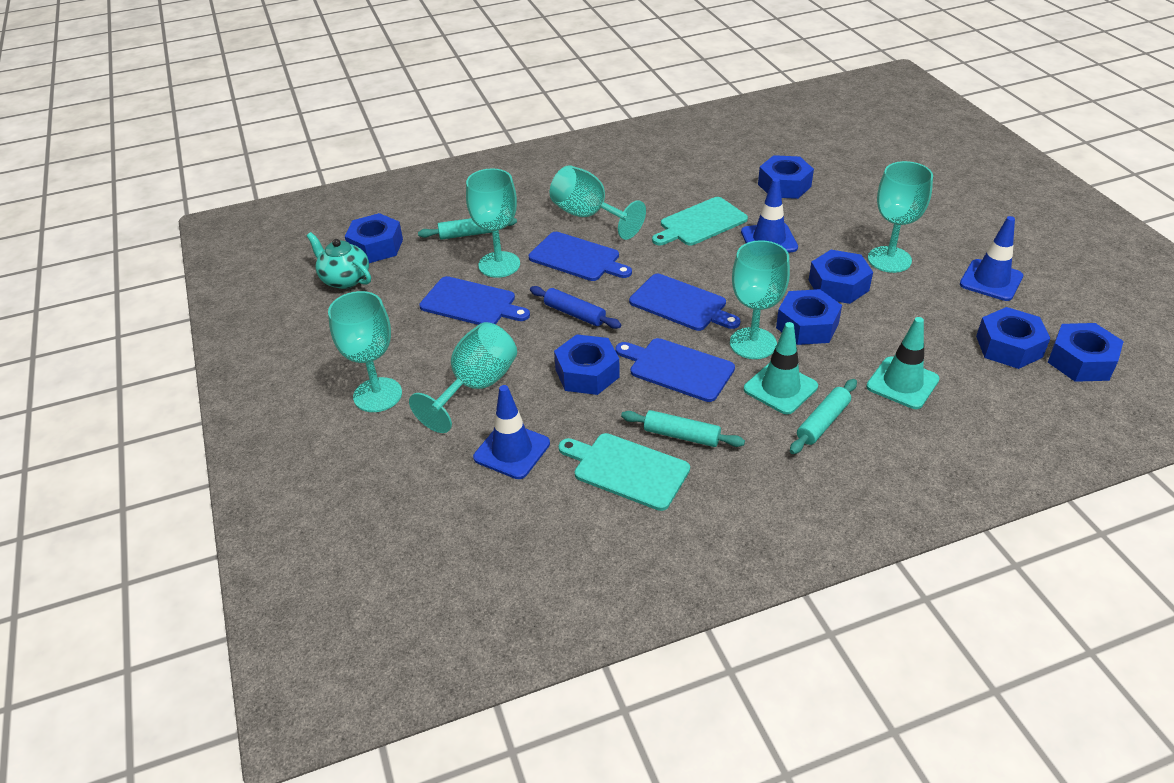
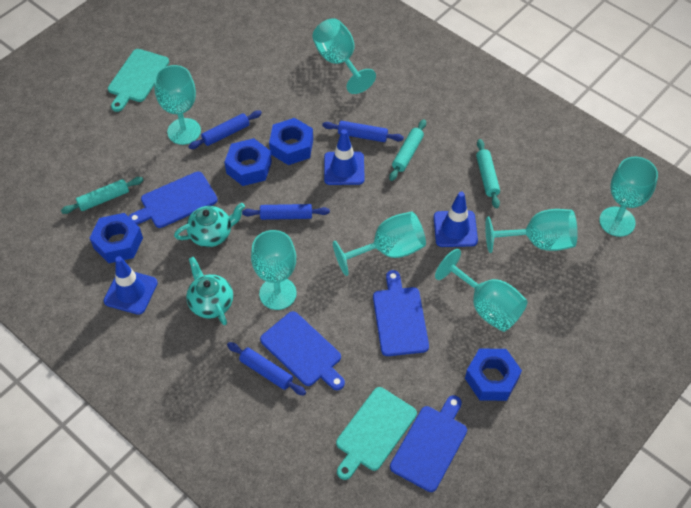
blue nut: 7 -> 4
blue rolling pin: 1 -> 4
turquoise goblet: 6 -> 7
turquoise teapot: 1 -> 2
turquoise traffic cone: 2 -> 0

